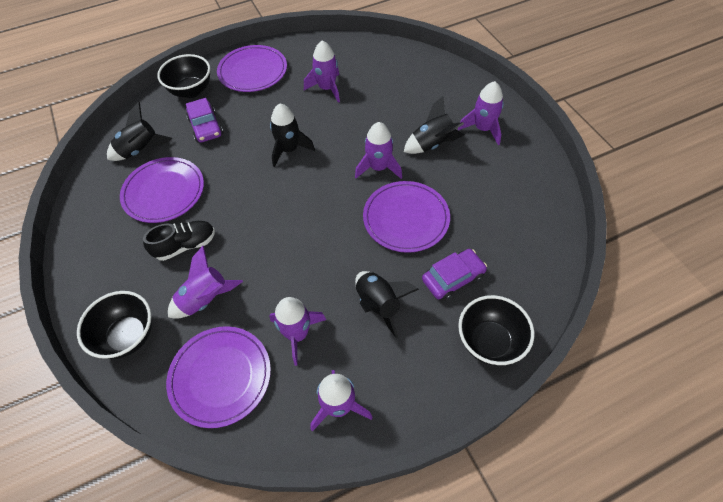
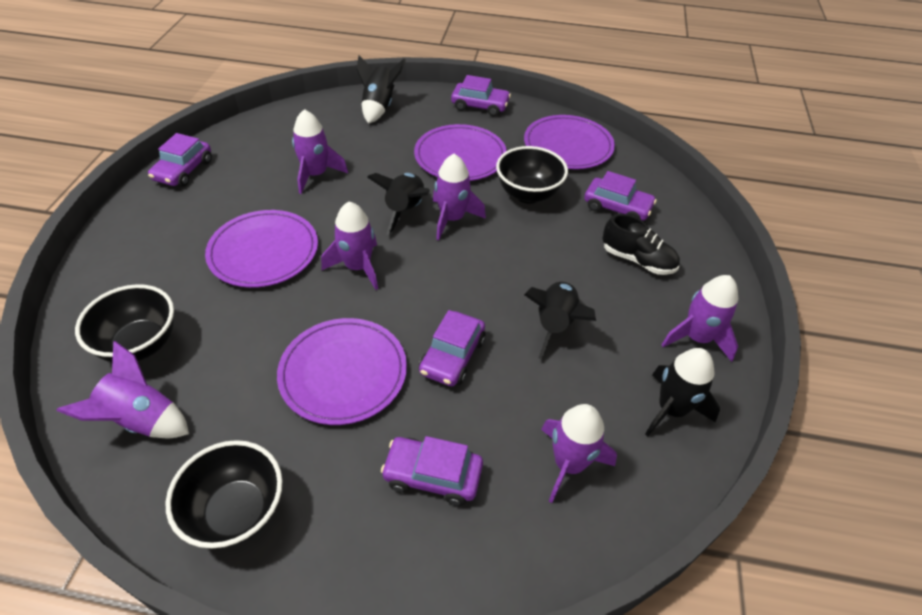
purple car: 2 -> 5

